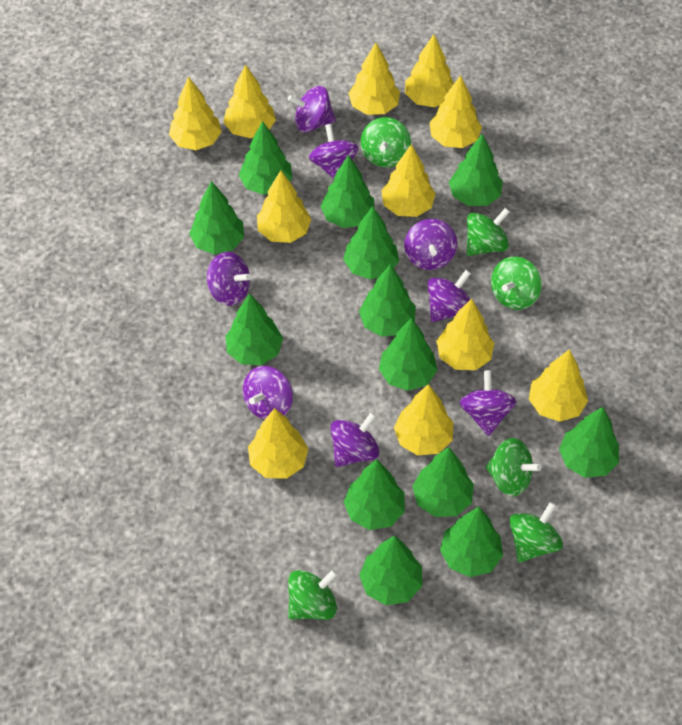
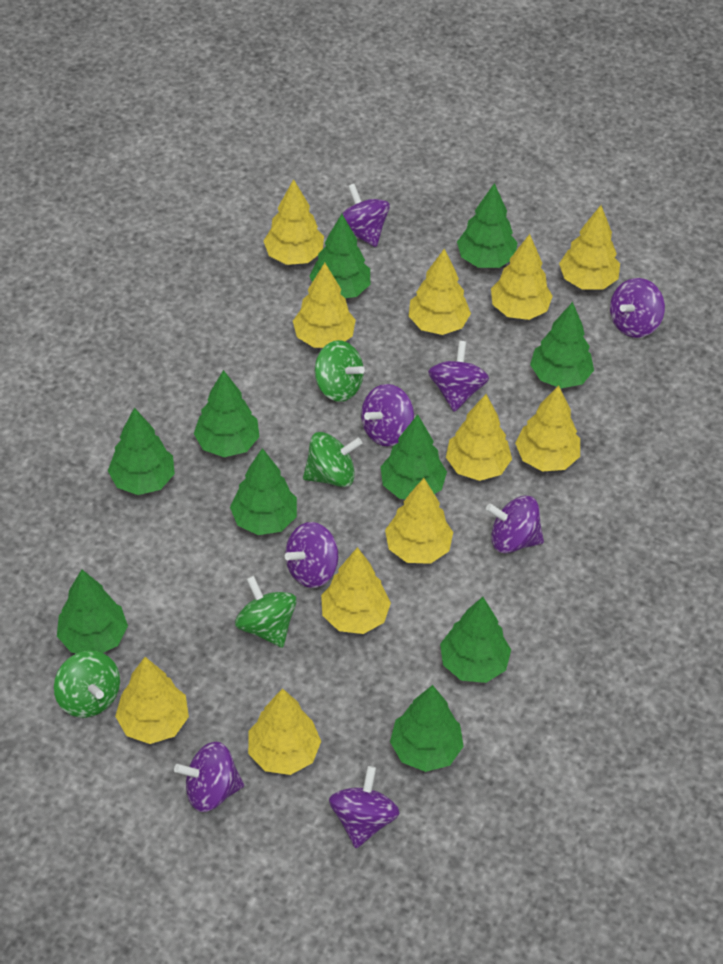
green spinning top: 6 -> 4
green tree: 13 -> 10

